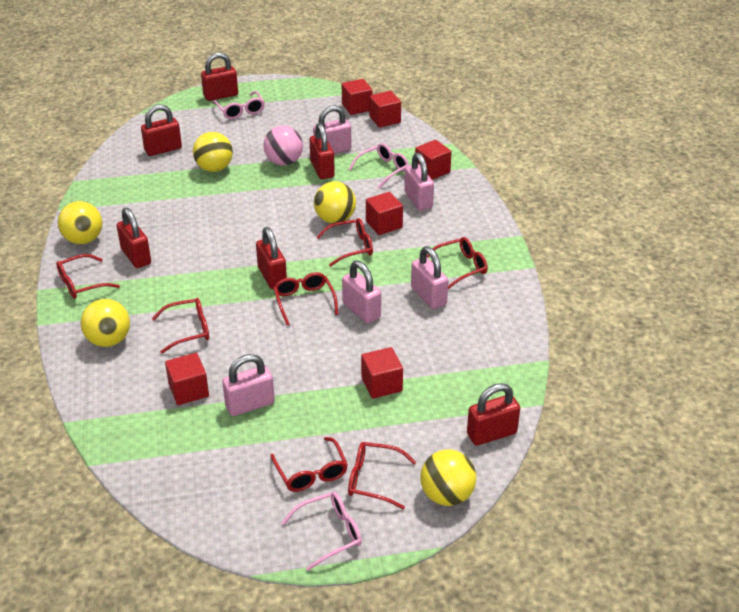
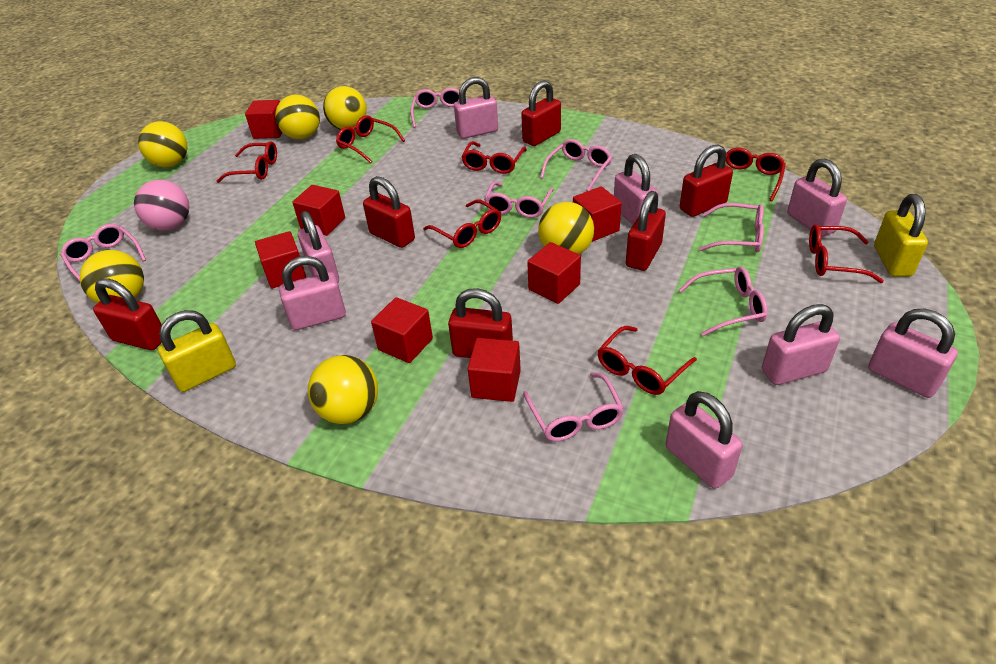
pink glasses: 3 -> 7
pink padlock: 5 -> 8
red cube: 6 -> 7
yellow ball: 5 -> 6
yellow padlock: 0 -> 2

